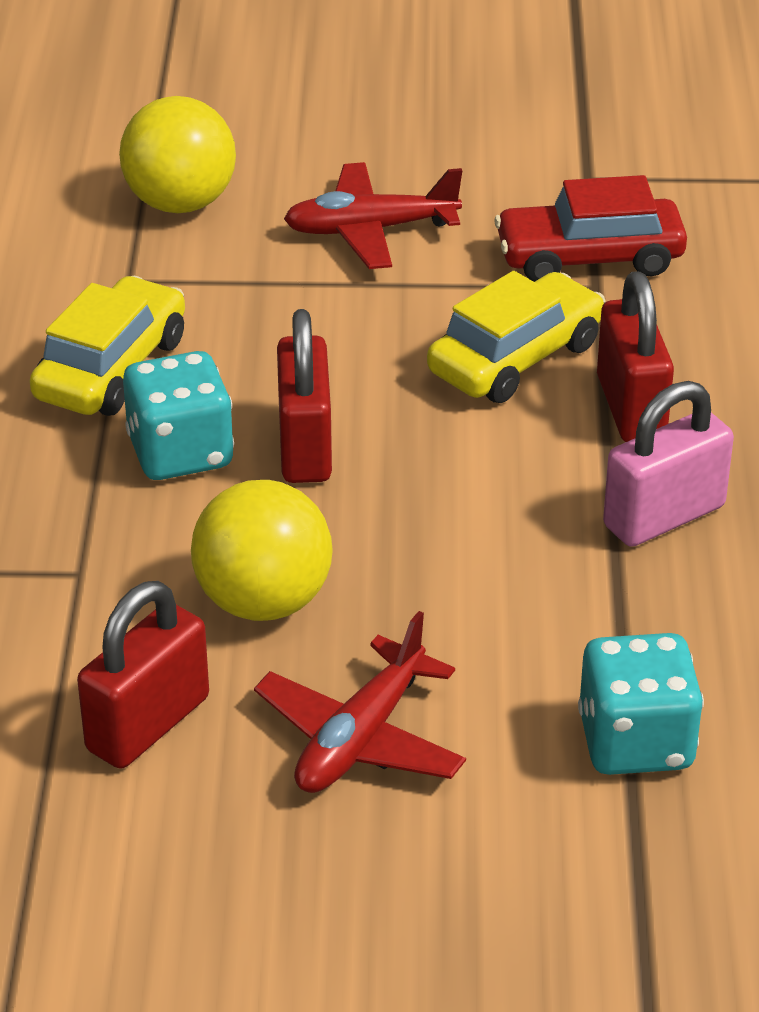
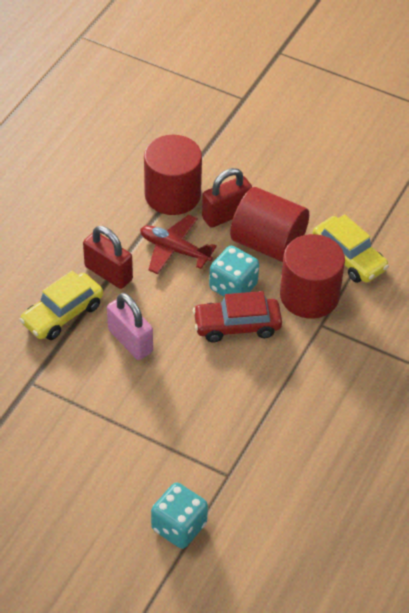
red cylinder: 0 -> 3
red padlock: 3 -> 2
red plane: 2 -> 1
yellow ball: 2 -> 0

